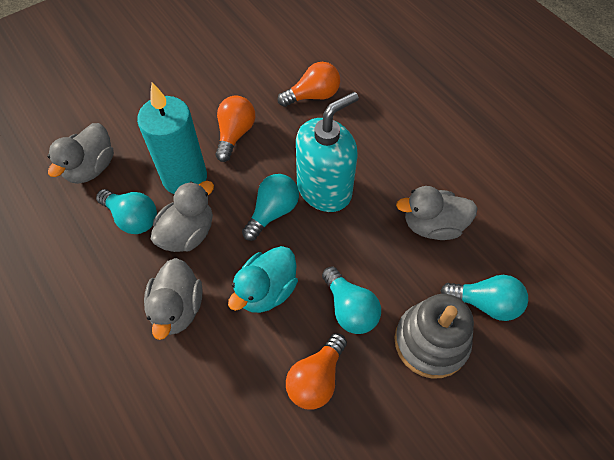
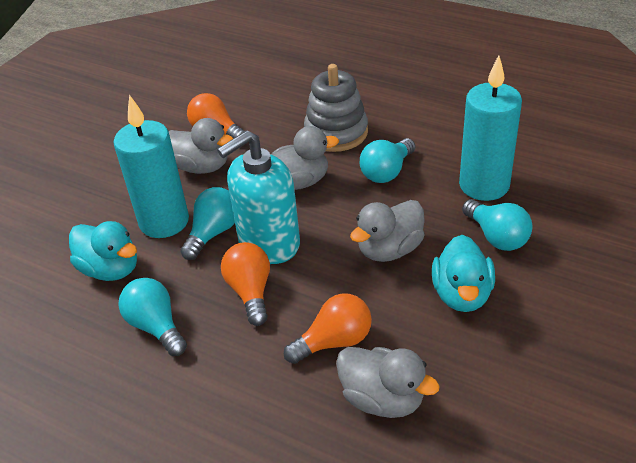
turquoise candle: 1 -> 2
turquoise duck: 1 -> 2

